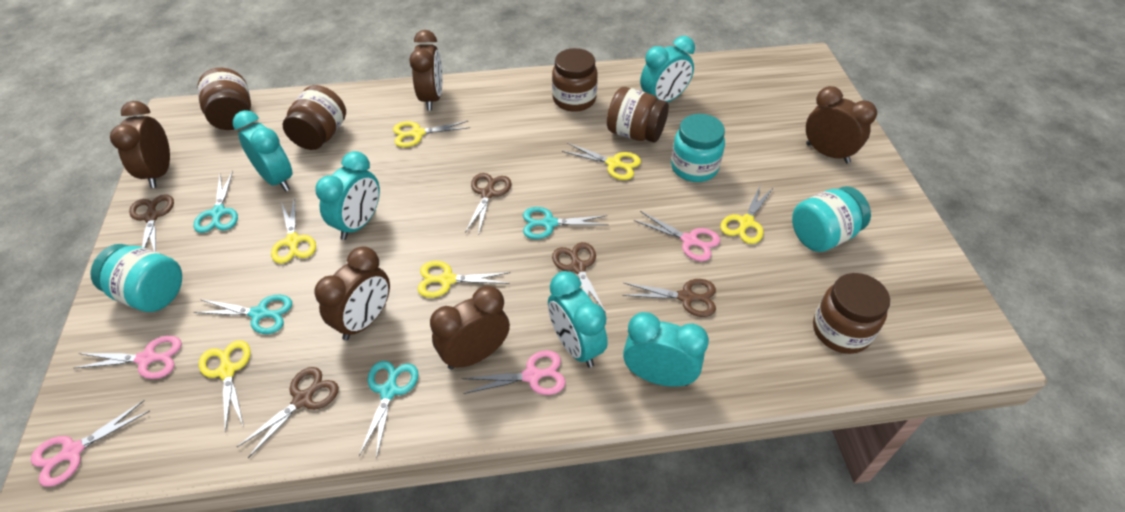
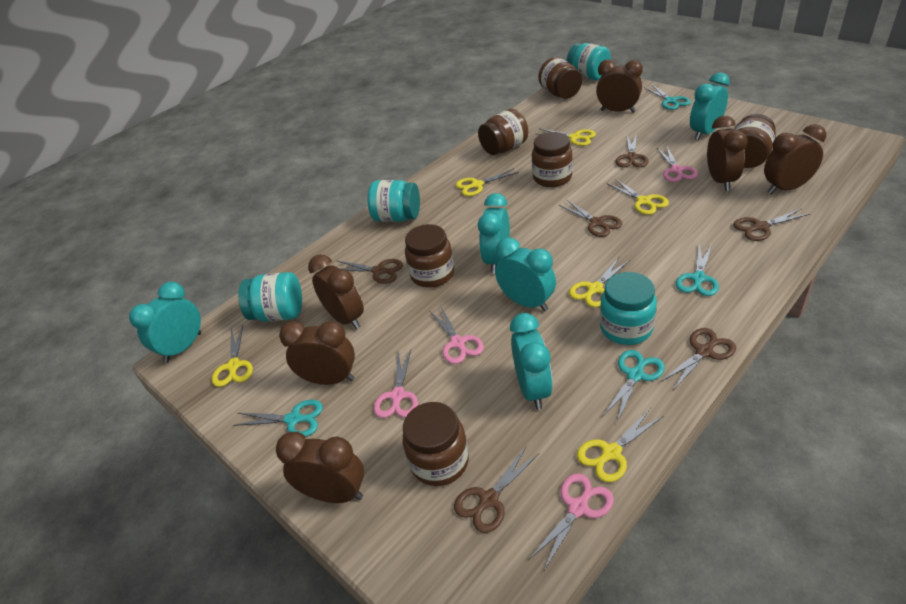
brown clock: 5 -> 6
brown jar: 5 -> 6
brown scissors: 5 -> 6
turquoise jar: 3 -> 4

